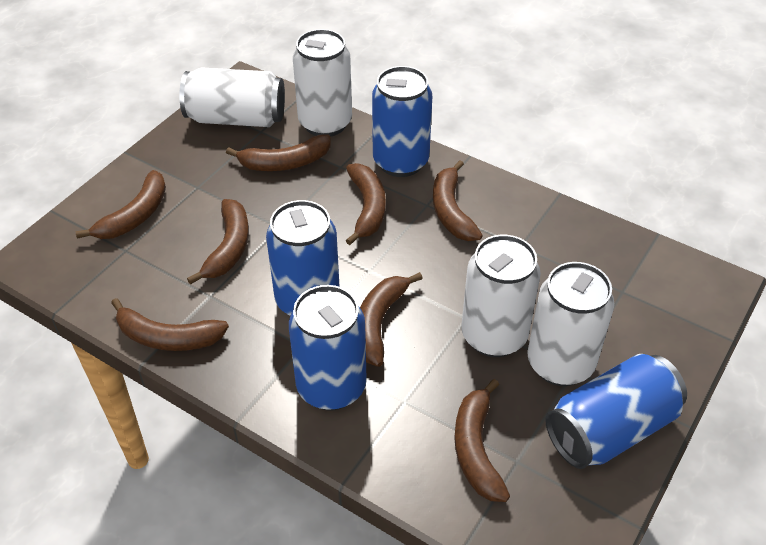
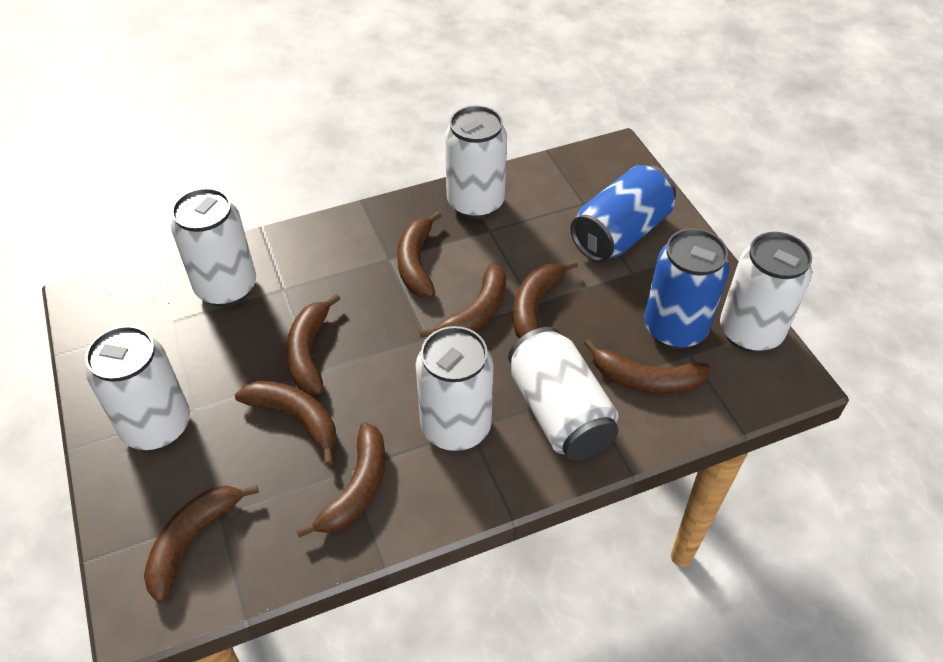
blue can: 4 -> 2
white can: 4 -> 6

